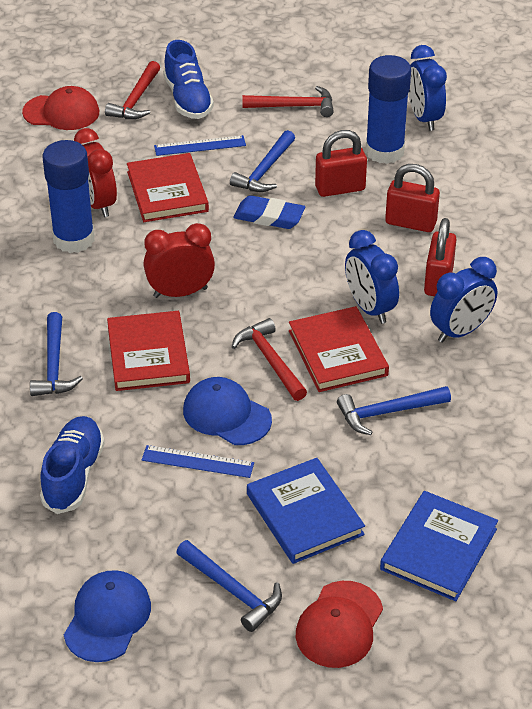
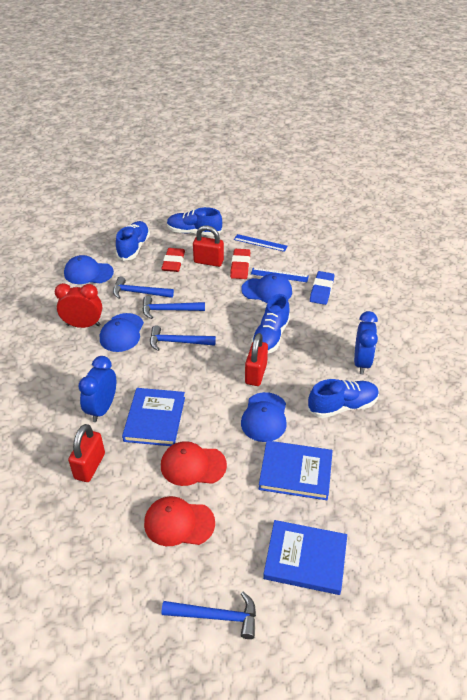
blue book: 2 -> 3
blue cap: 2 -> 4
blue clock: 3 -> 2
blue glue stick: 2 -> 0
blue shoe: 2 -> 4
red book: 3 -> 0
red clock: 2 -> 1
red eraser: 0 -> 2
red hammer: 3 -> 0

